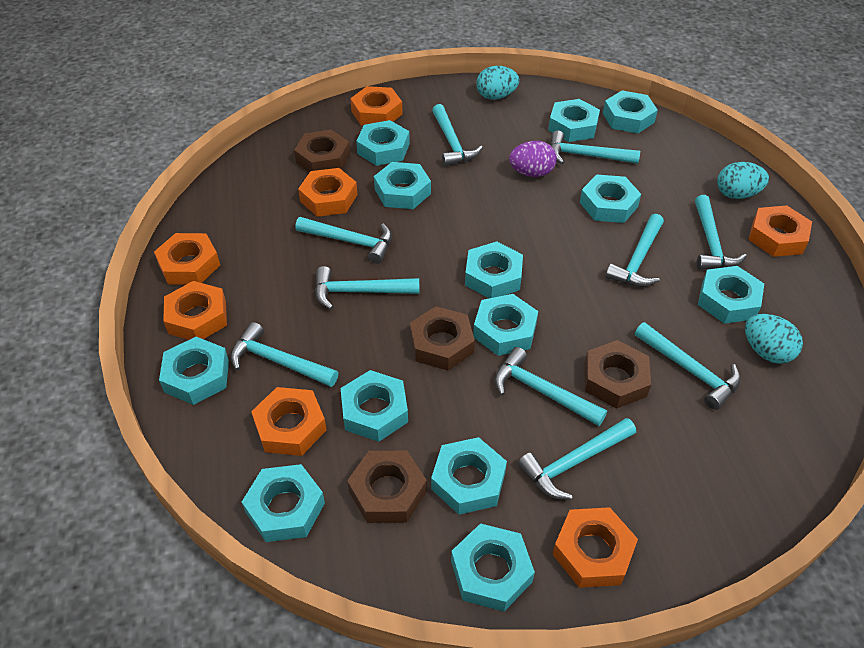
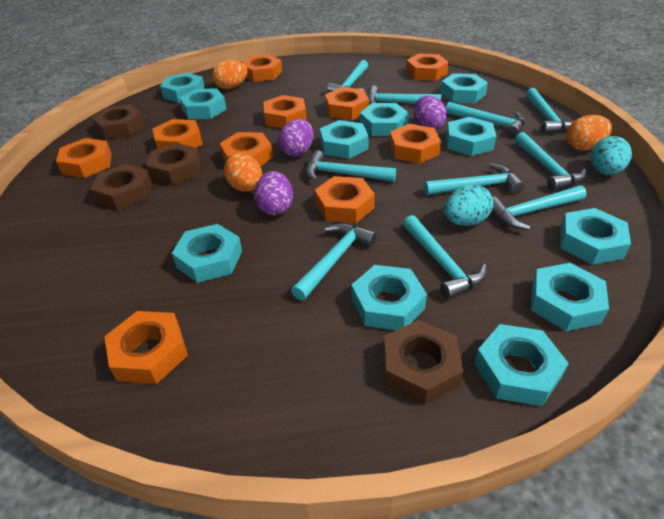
orange egg: 0 -> 3
orange nut: 7 -> 10
purple egg: 1 -> 3
turquoise egg: 3 -> 2
turquoise nut: 13 -> 11

